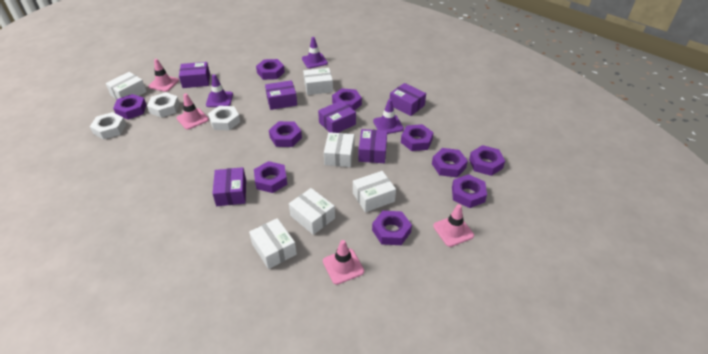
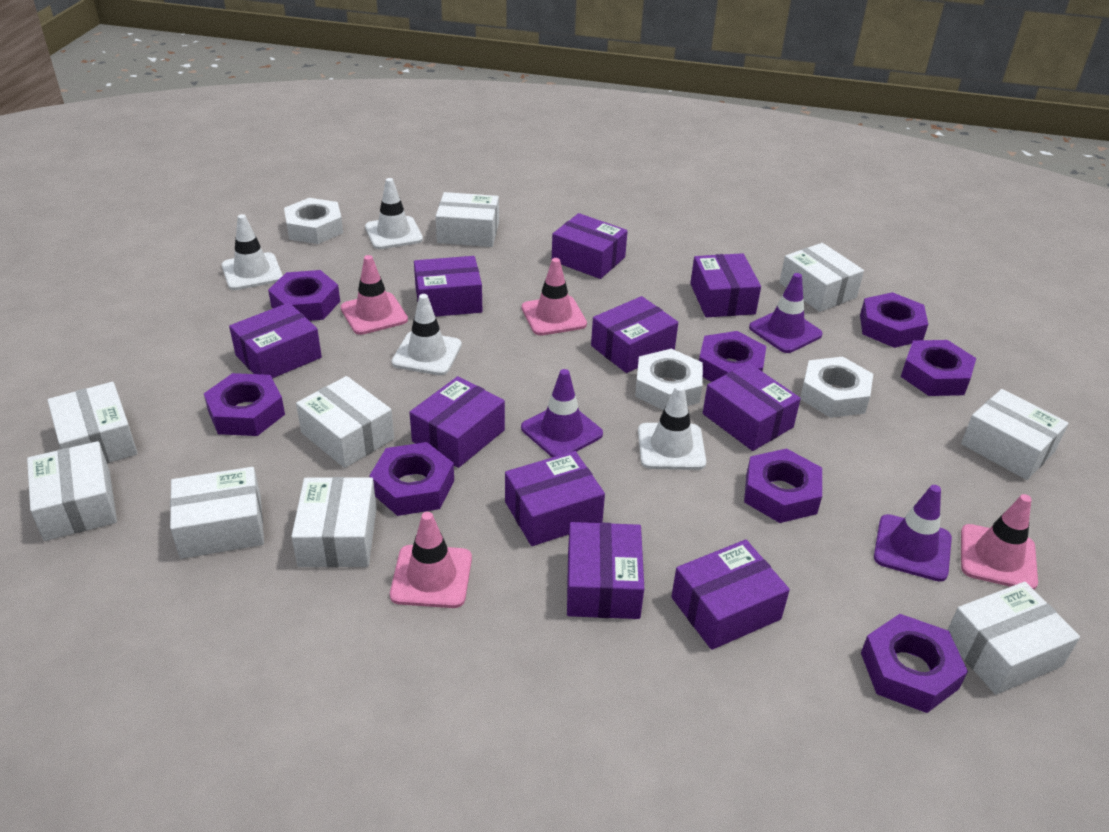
purple box: 6 -> 10
purple nut: 10 -> 8
white box: 6 -> 9
white traffic cone: 0 -> 4

